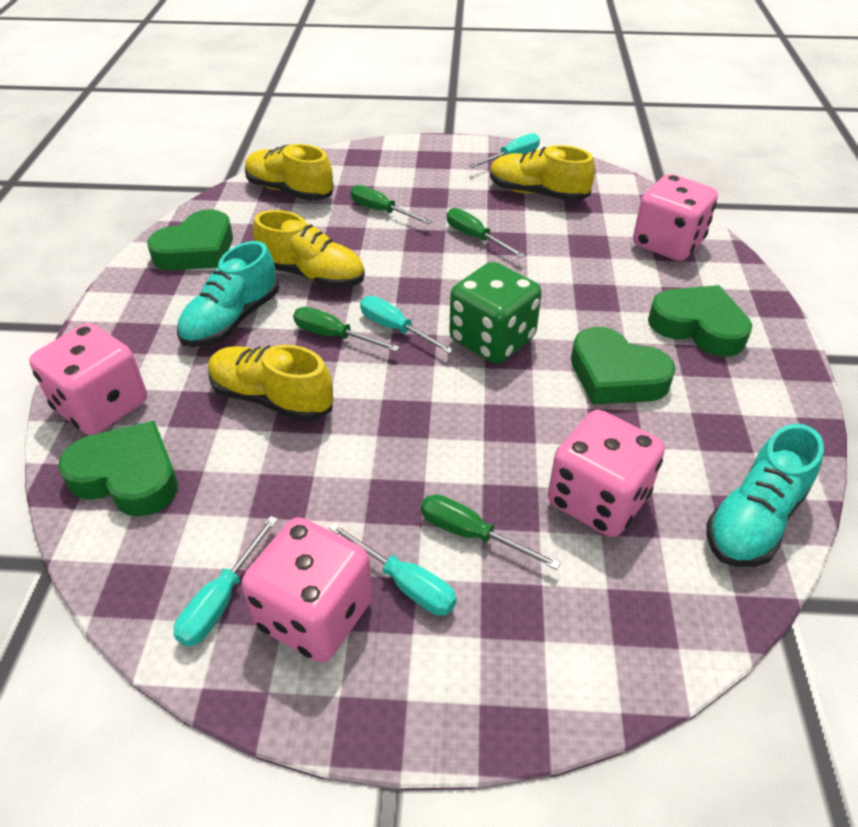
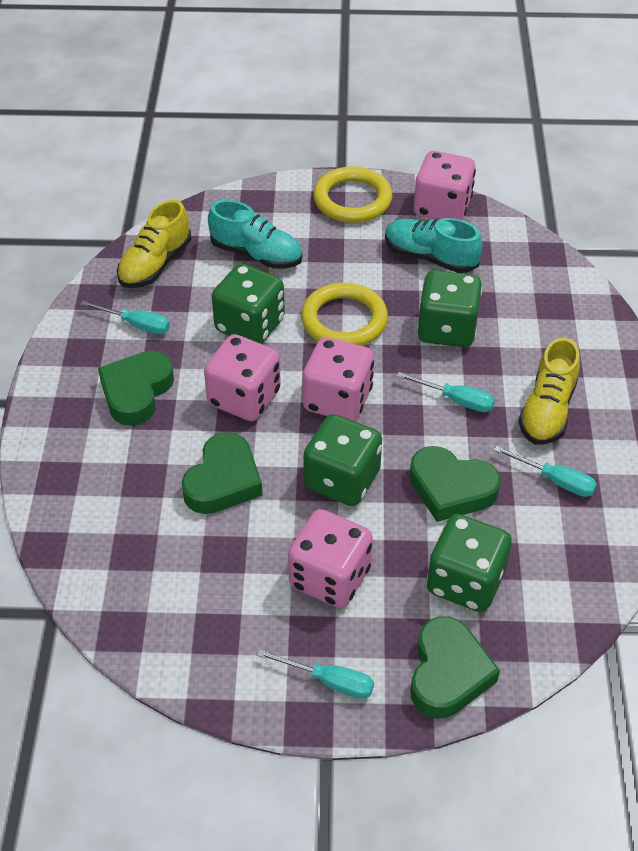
green dice: 1 -> 4
green screwdriver: 4 -> 0
yellow ring: 0 -> 2
yellow shoe: 4 -> 2

